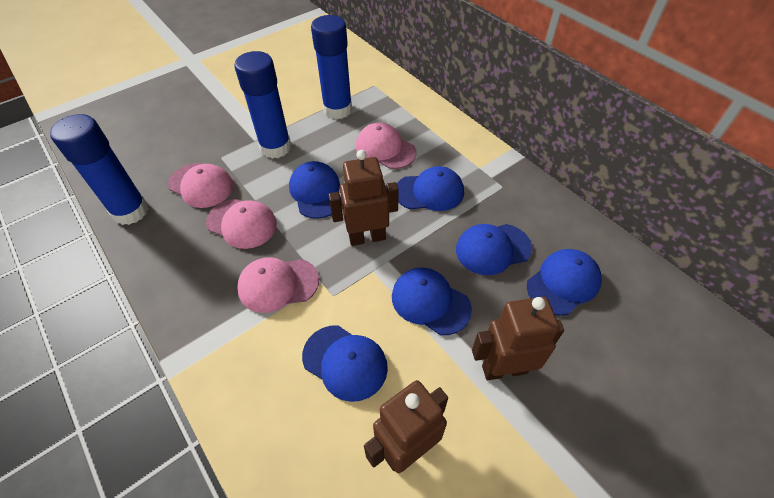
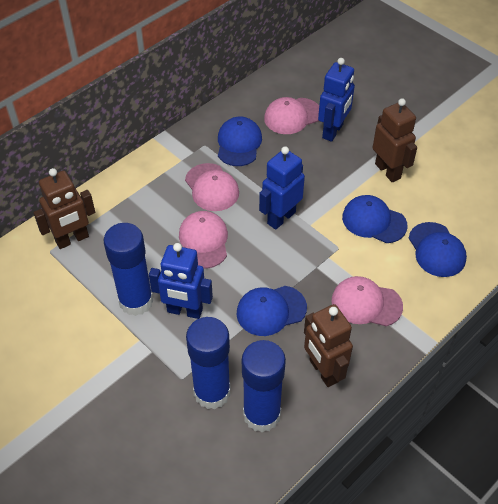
blue cap: 6 -> 4
blue robot: 0 -> 3

